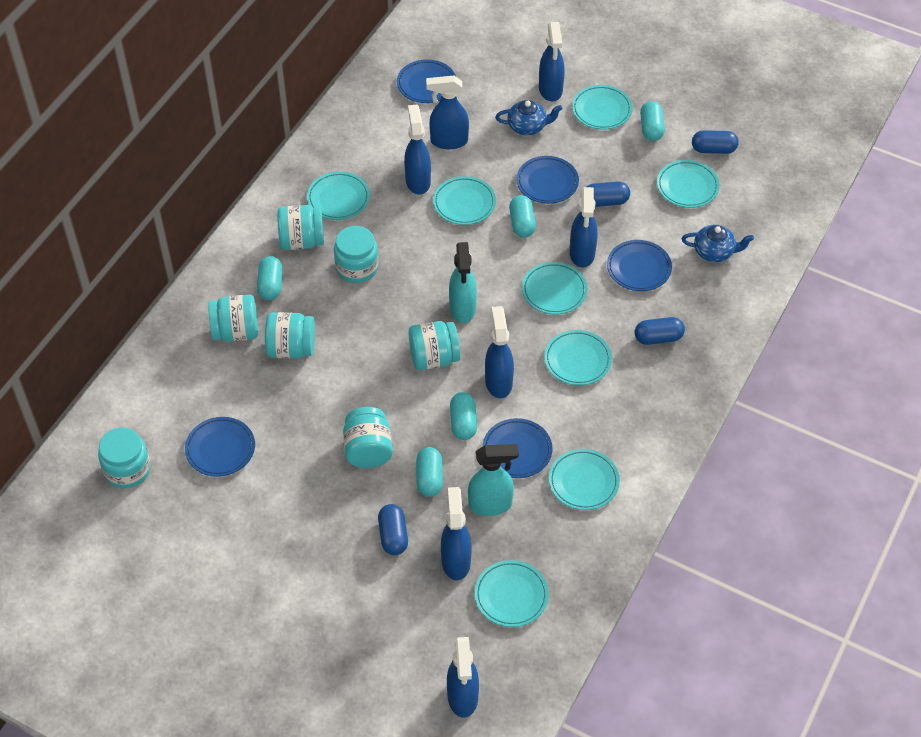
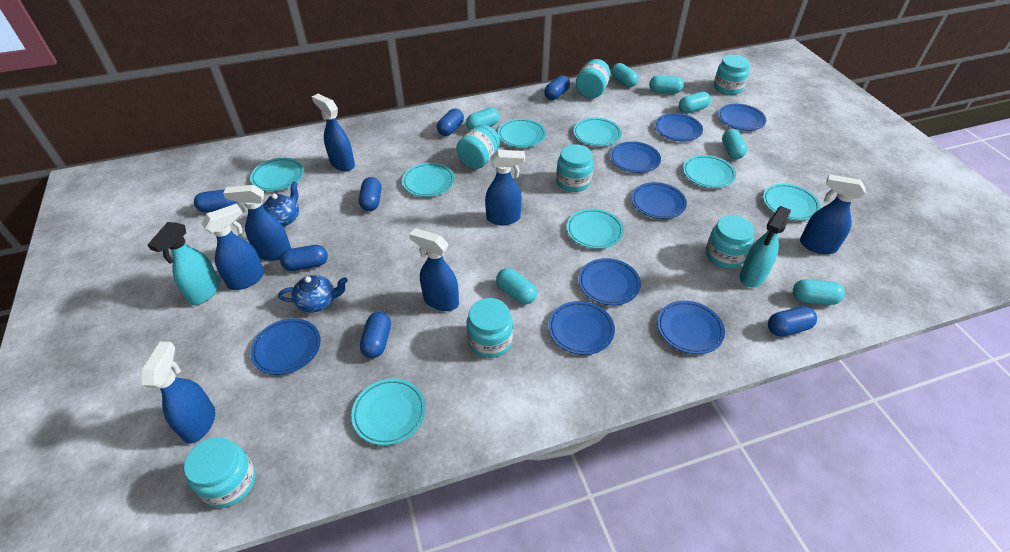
blue capsule: 4 -> 7
blue plate: 5 -> 8
turquoise capsule: 5 -> 7

